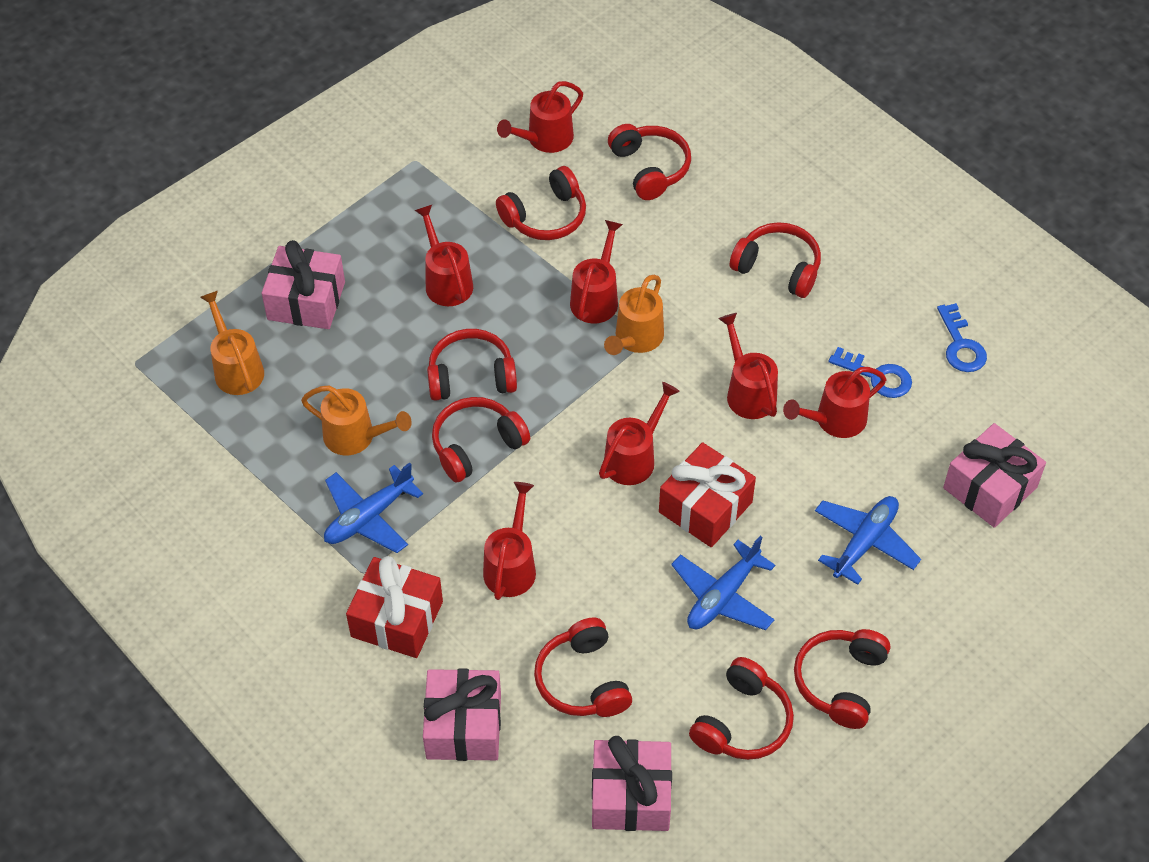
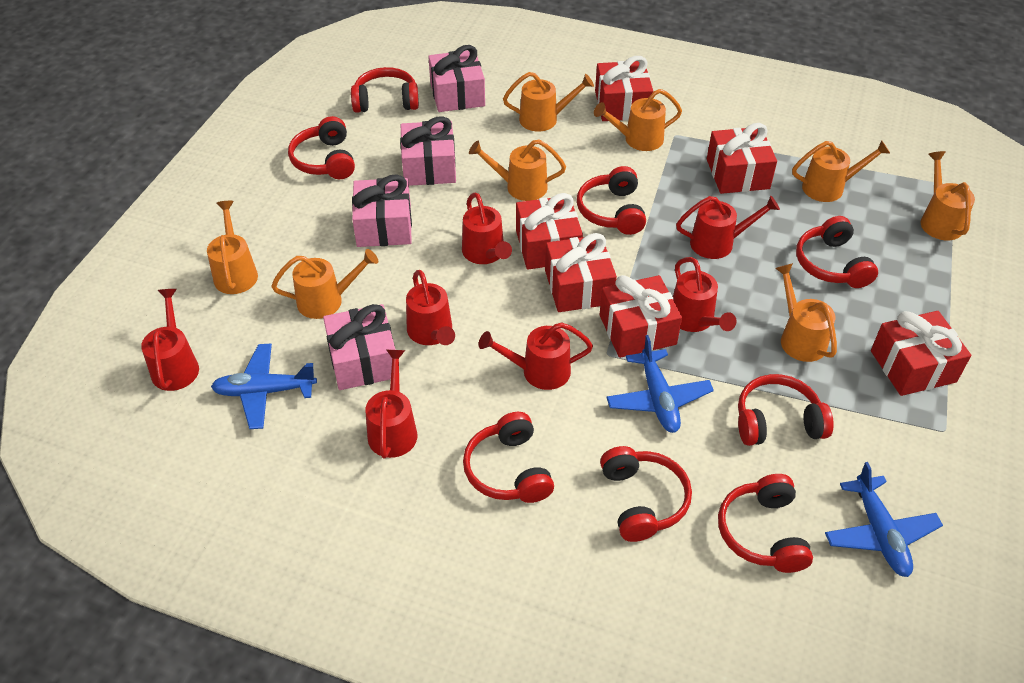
blue key: 2 -> 0
orange watering can: 3 -> 8
red gift: 2 -> 6

